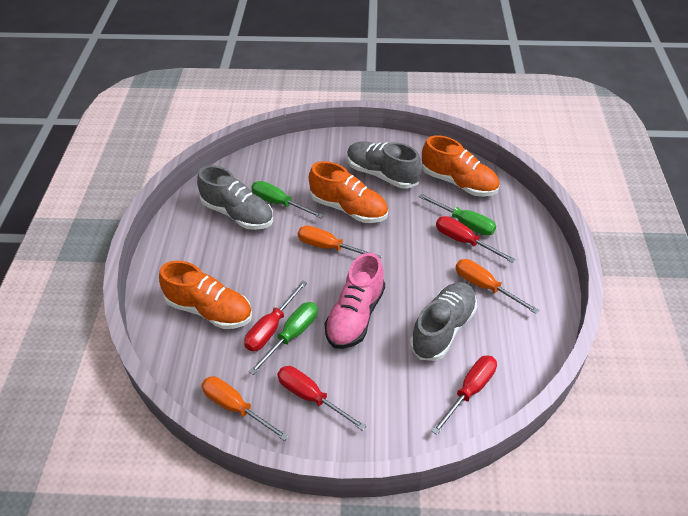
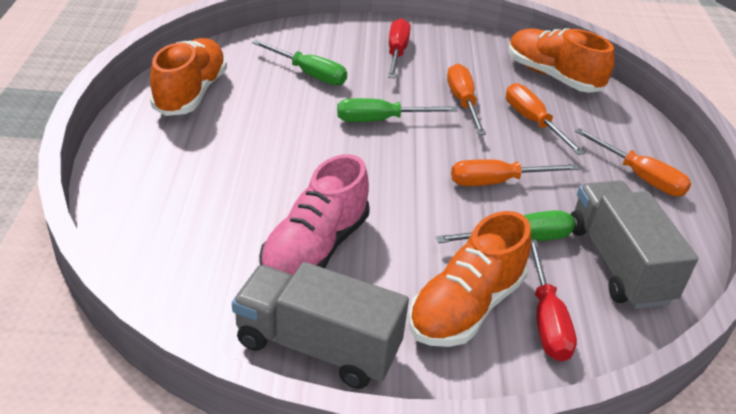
grey shoe: 3 -> 0
grey truck: 0 -> 2
orange screwdriver: 3 -> 4
red screwdriver: 4 -> 2

